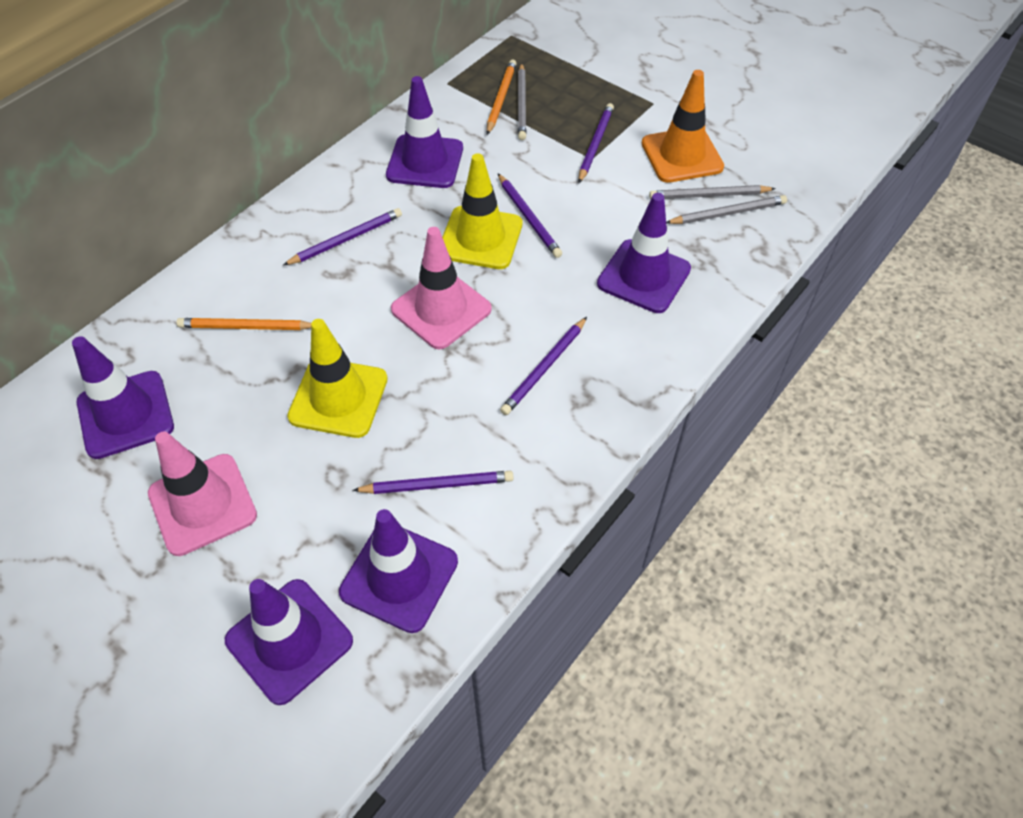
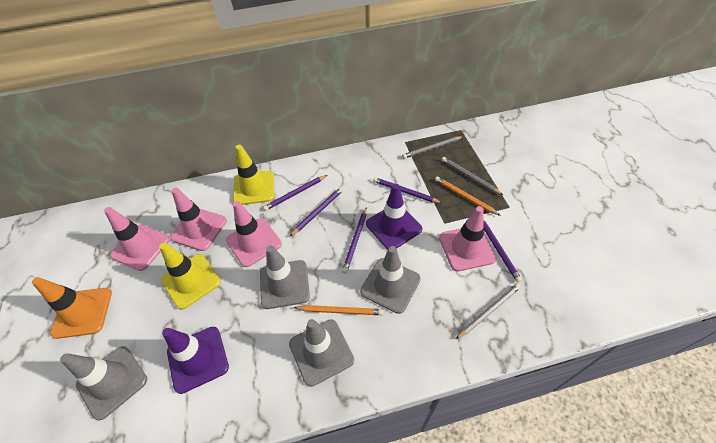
grey traffic cone: 0 -> 4
pink traffic cone: 2 -> 4
purple traffic cone: 5 -> 2

